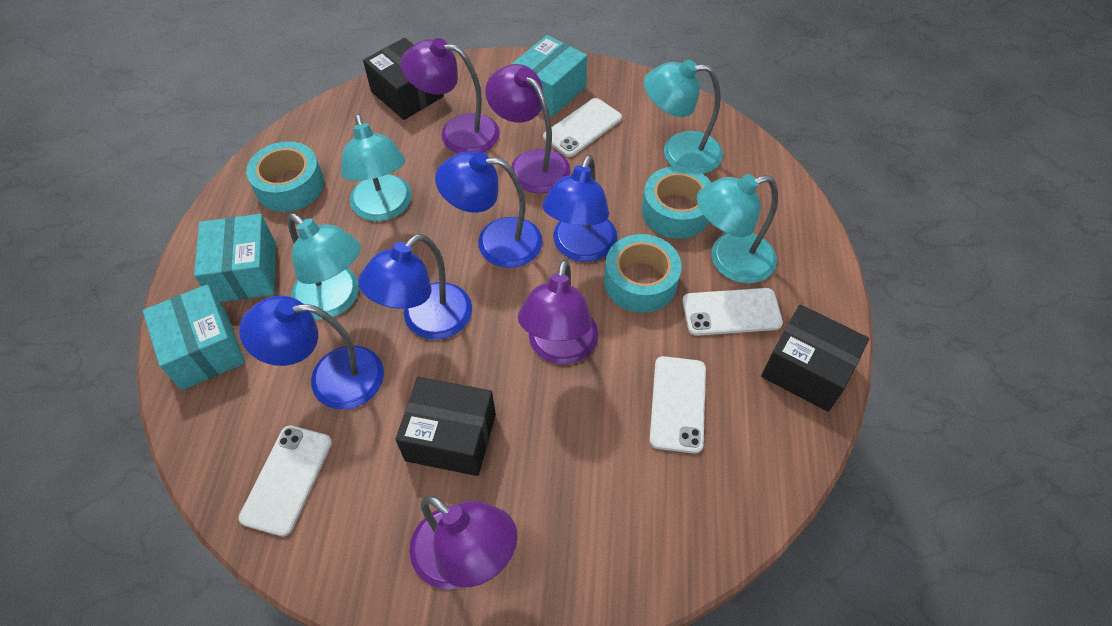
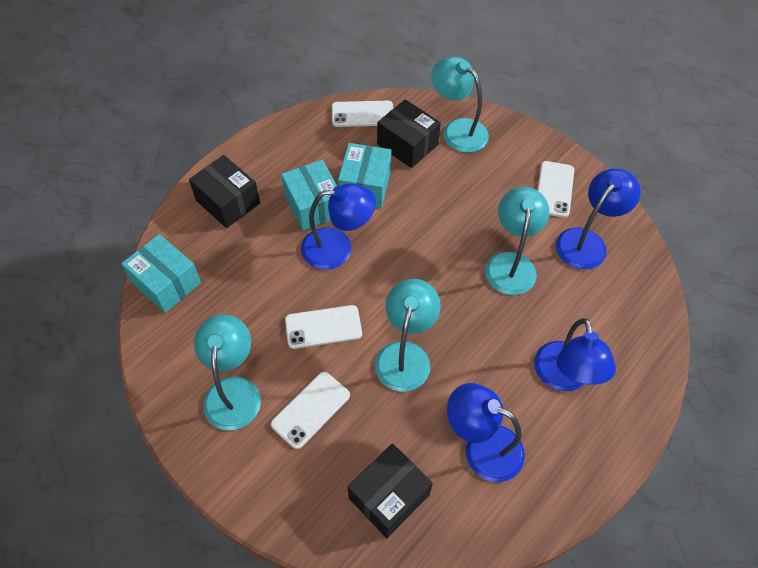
purple lamp: 4 -> 0
turquoise tape: 3 -> 0

